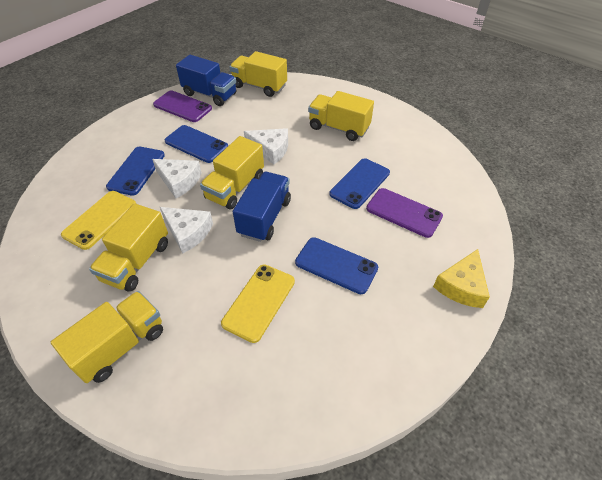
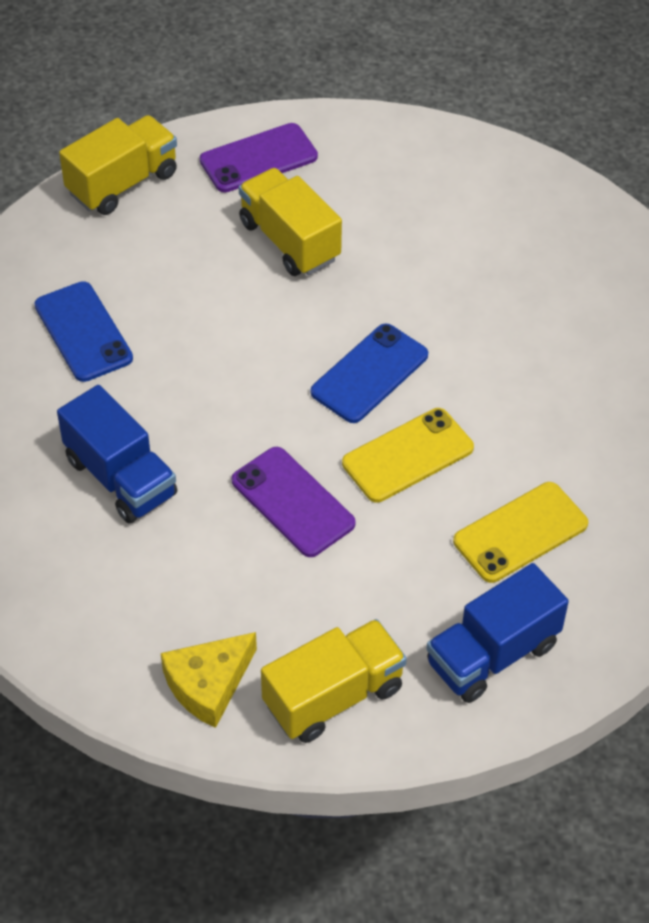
blue phone: 4 -> 2
white cheese: 3 -> 0
yellow truck: 5 -> 3

